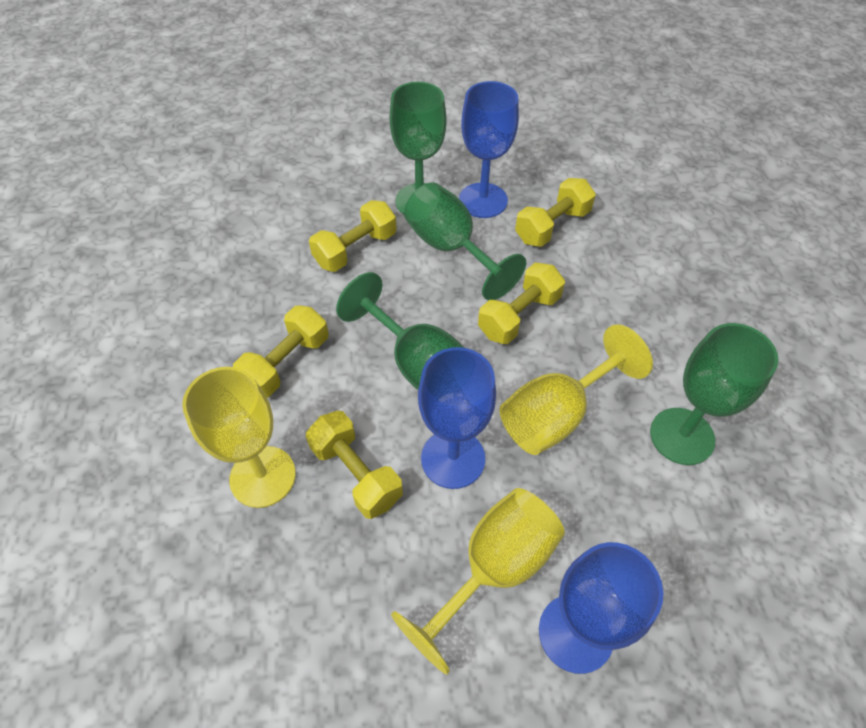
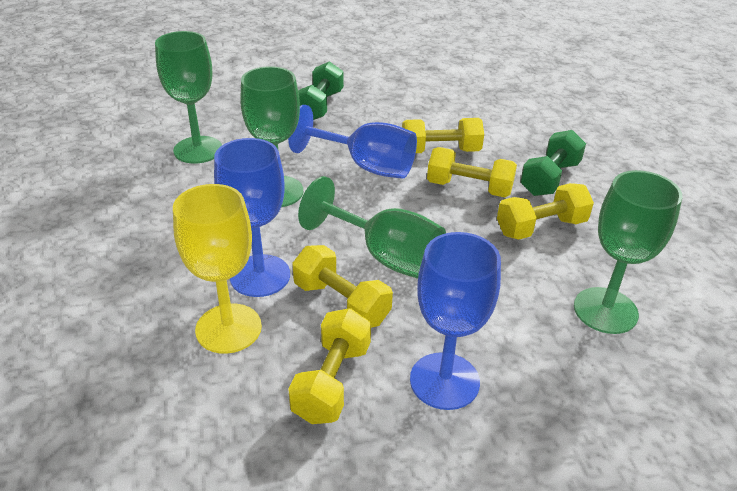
green dumbbell: 0 -> 2
yellow goblet: 3 -> 1

